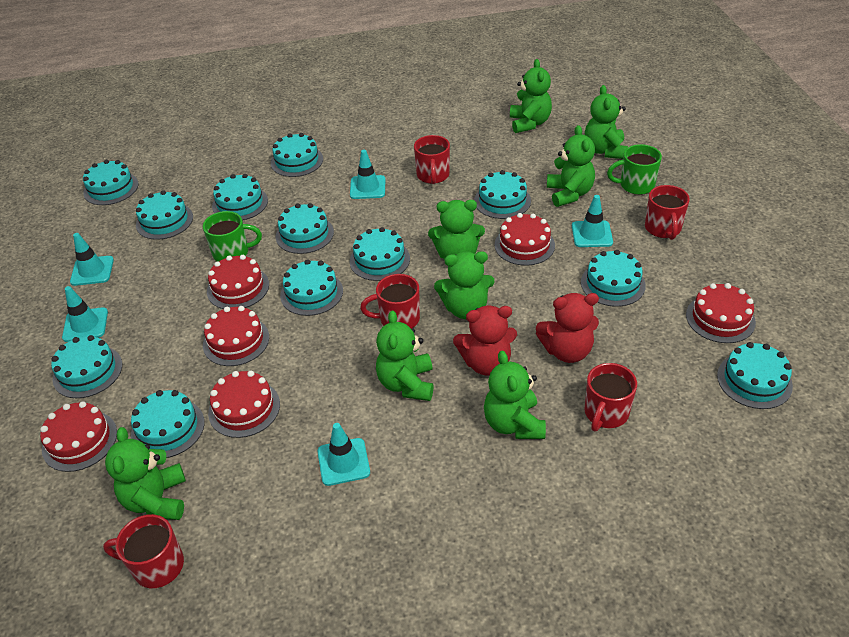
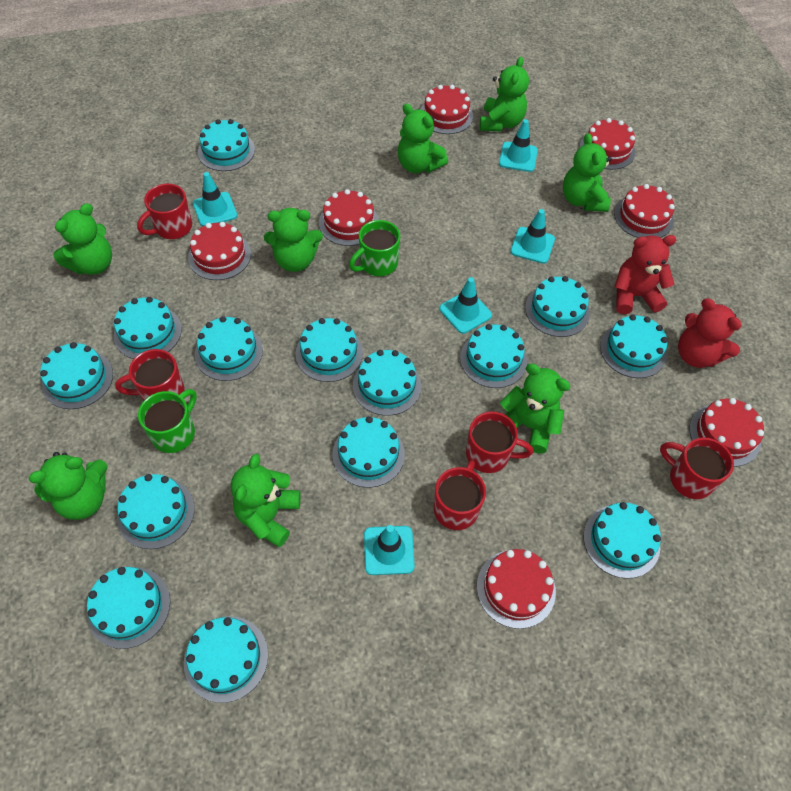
red cake: 6 -> 7
turquoise cake: 12 -> 14

